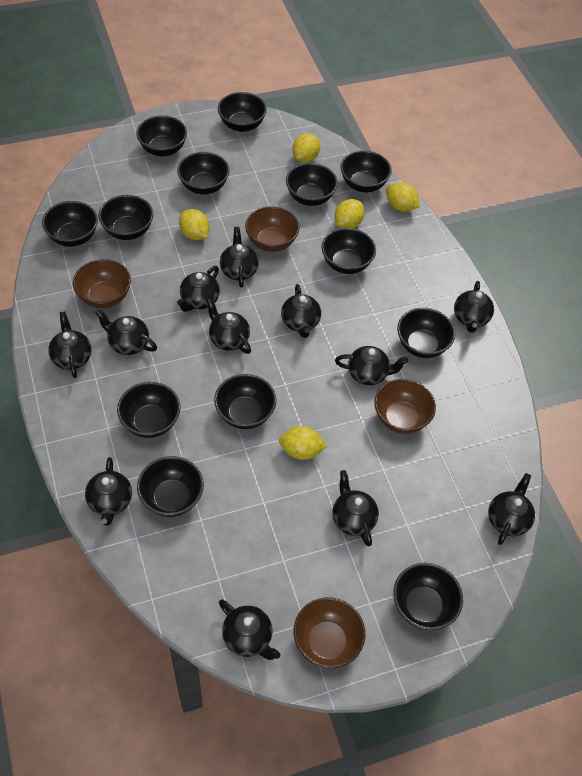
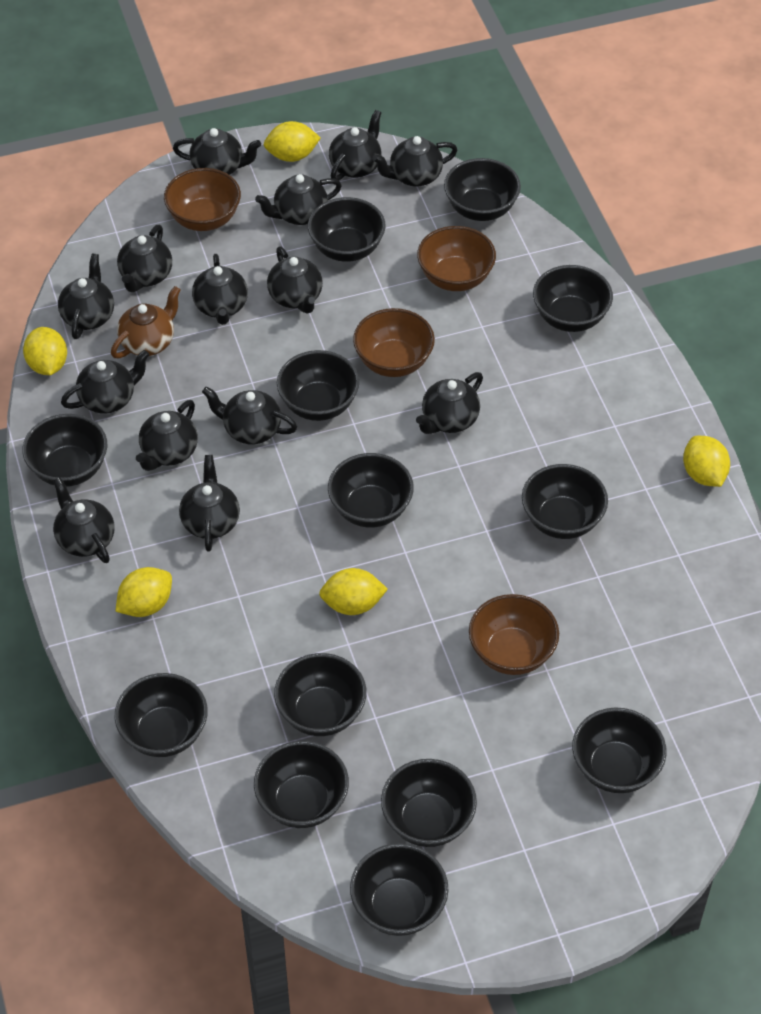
black teapot: 12 -> 14
brown teapot: 0 -> 1

